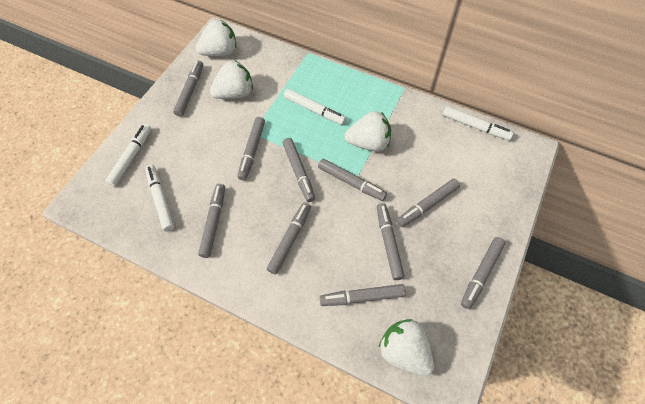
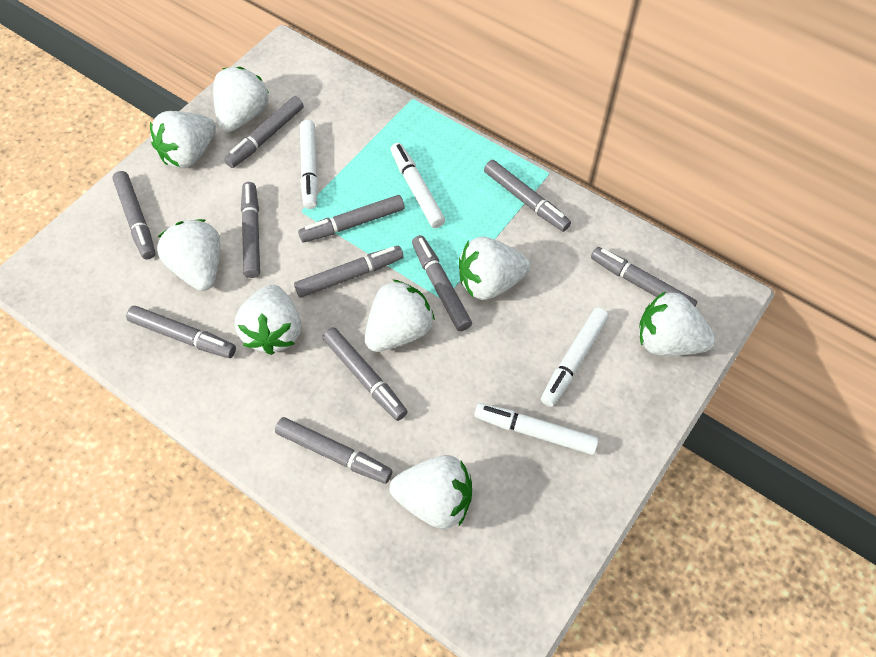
grey marker: 10 -> 11
white strawberry: 4 -> 8

